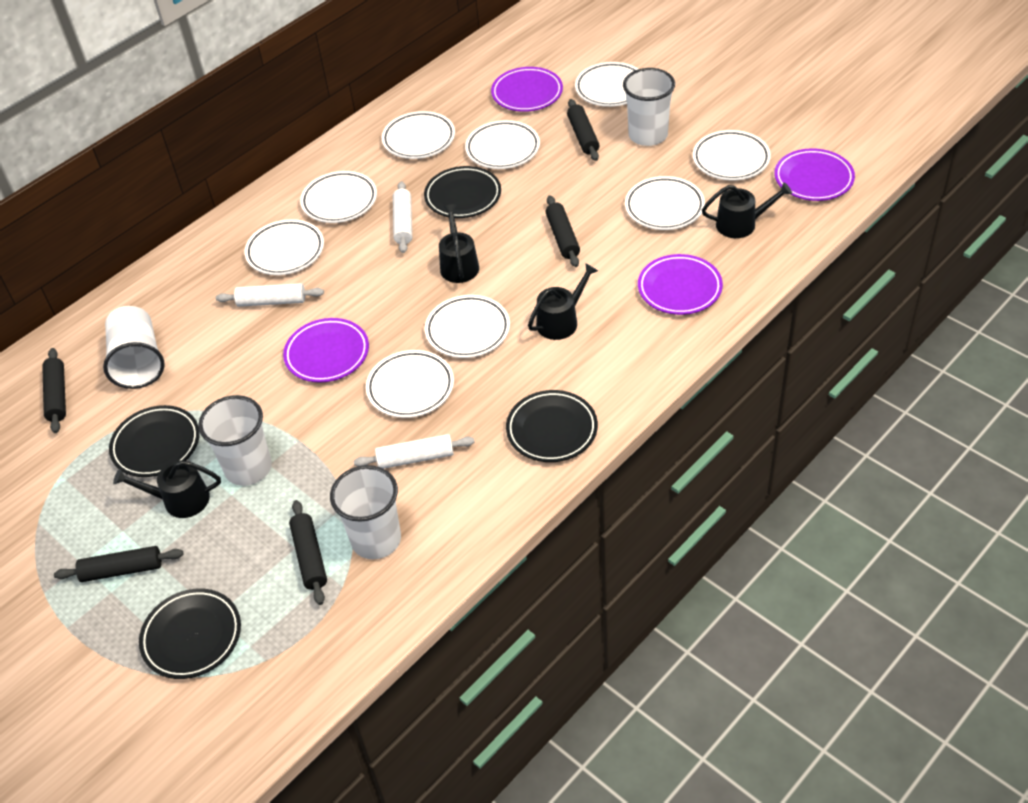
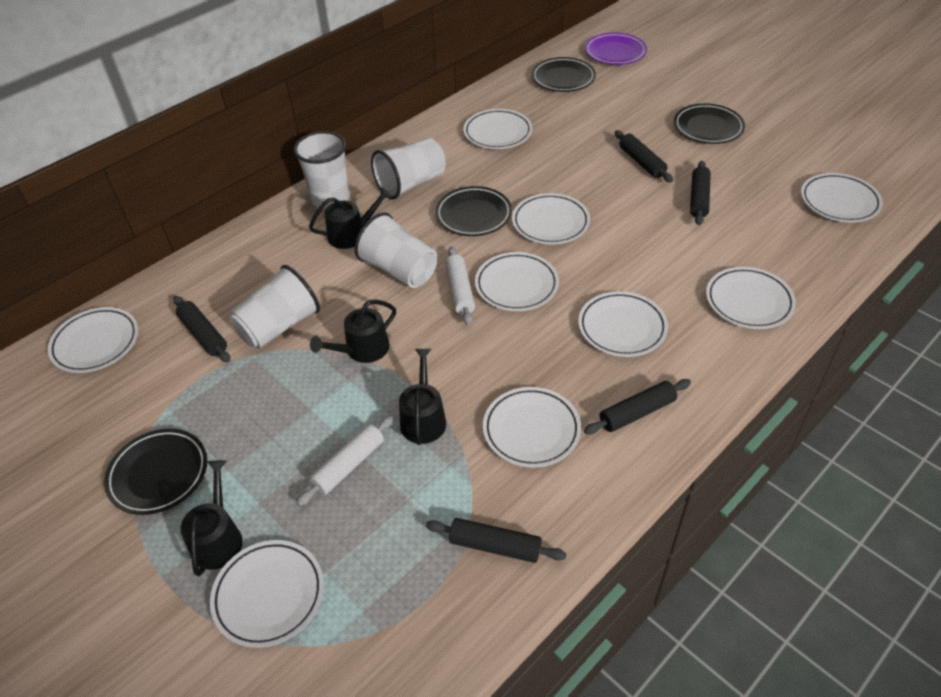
purple plate: 4 -> 1
white rolling pin: 3 -> 2

